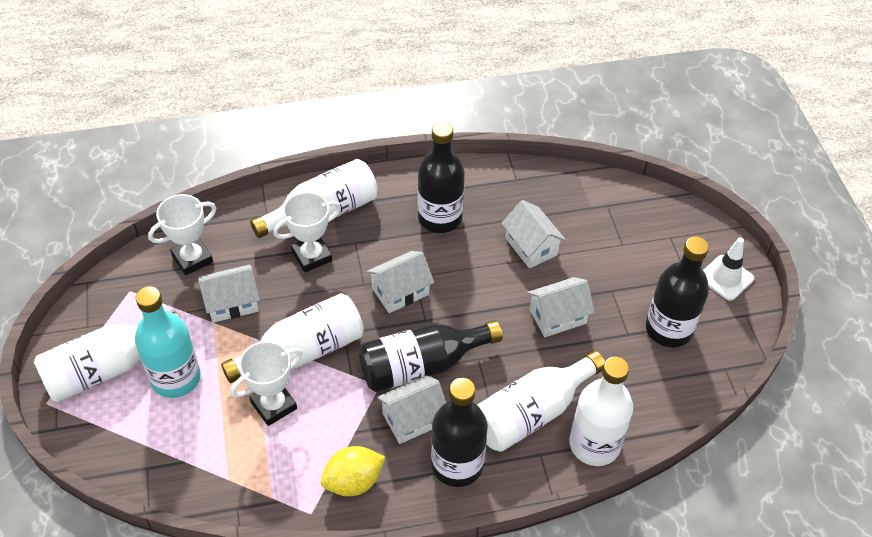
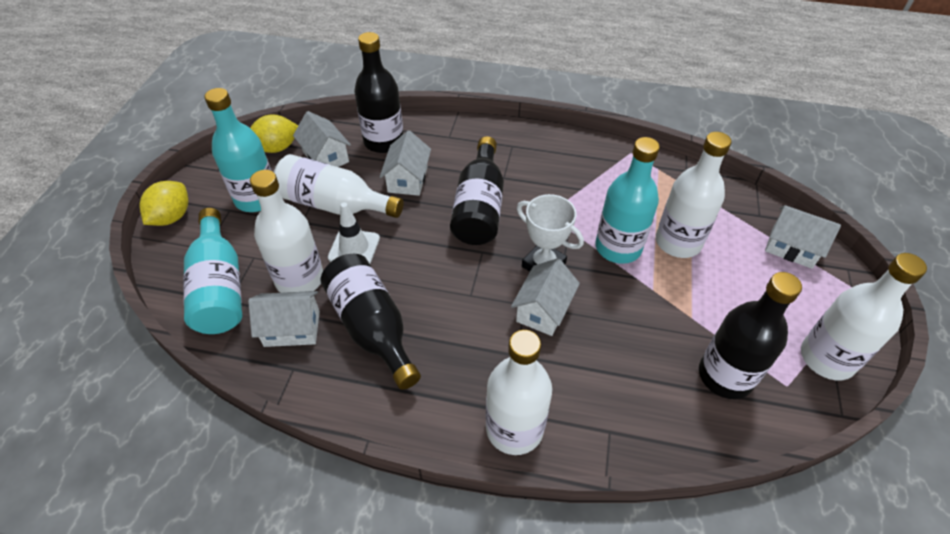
turquoise bottle: 1 -> 3
white trophy: 3 -> 1
yellow lemon: 1 -> 2

